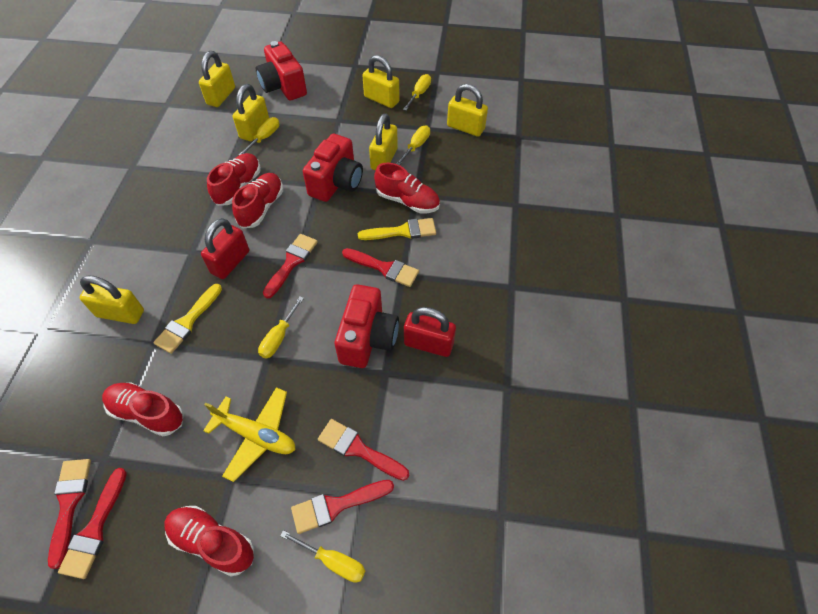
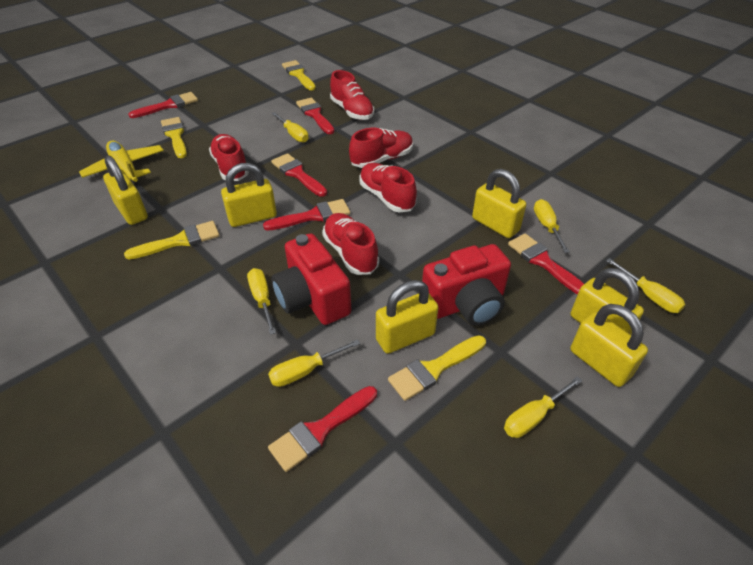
red camera: 3 -> 2
red padlock: 2 -> 0
yellow brush: 2 -> 4
yellow screwdriver: 5 -> 6

